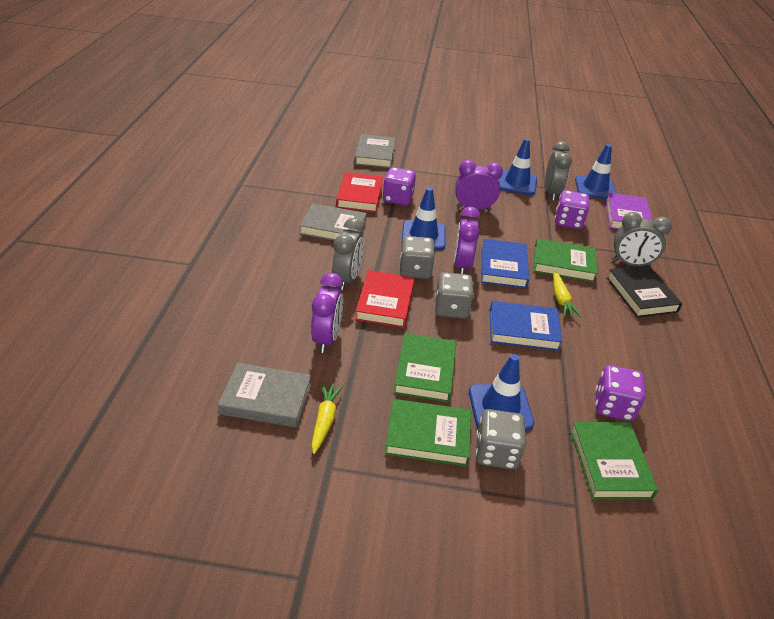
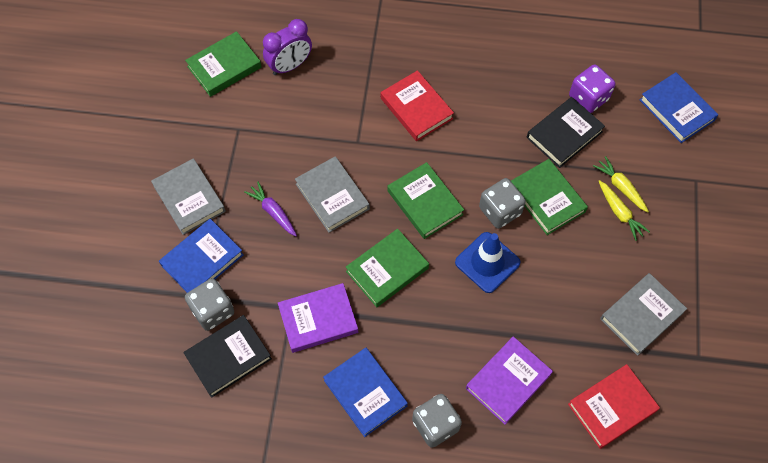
black book: 1 -> 2
blue book: 2 -> 3
blue traffic cone: 4 -> 1
grey clock: 3 -> 0
purple book: 1 -> 2
purple carrot: 0 -> 1
purple clock: 3 -> 1
purple dice: 3 -> 1

